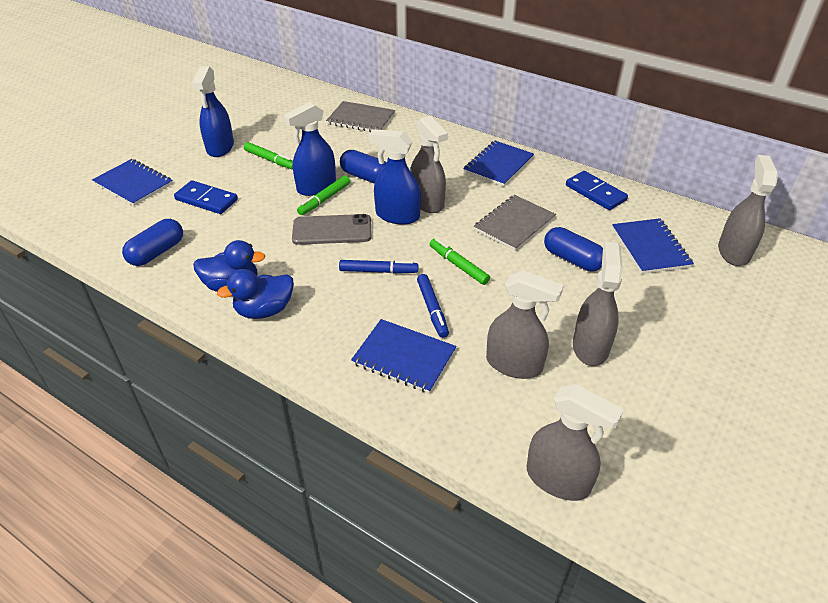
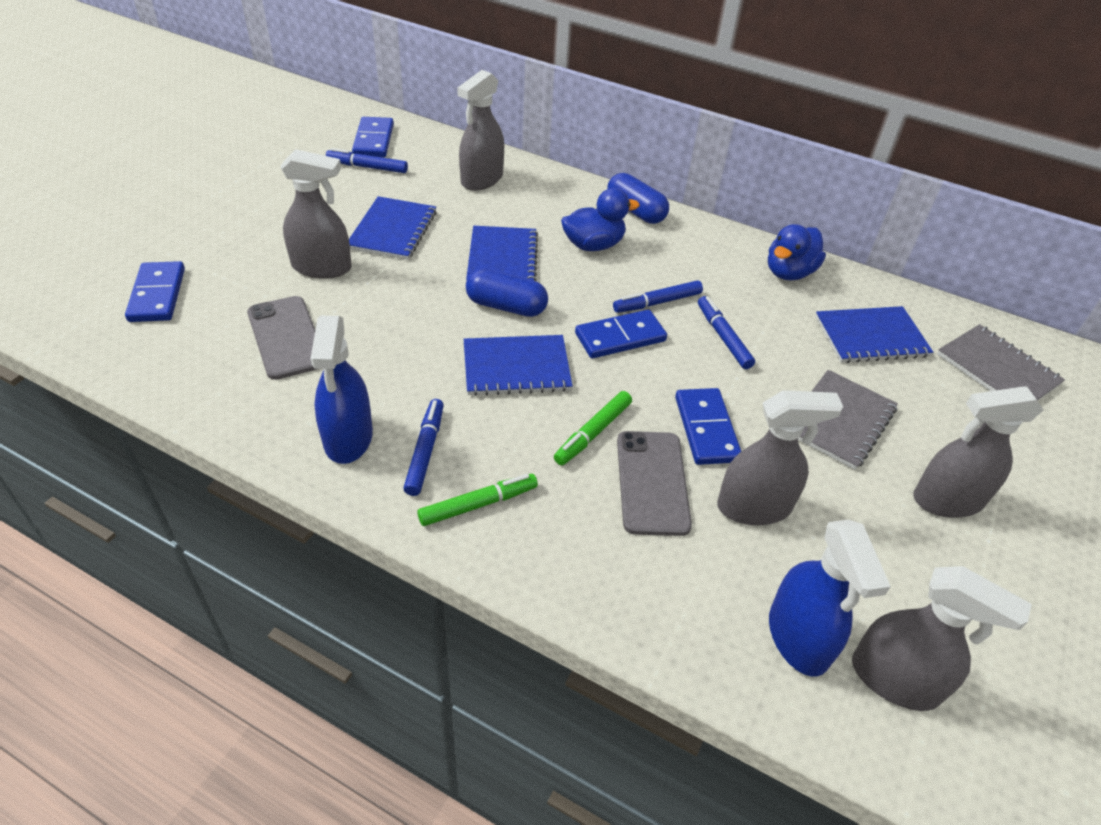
blue capsule: 3 -> 2
blue domino: 2 -> 4
blue marker: 2 -> 4
blue spray bottle: 3 -> 2
green marker: 3 -> 2
grey phone: 1 -> 2

